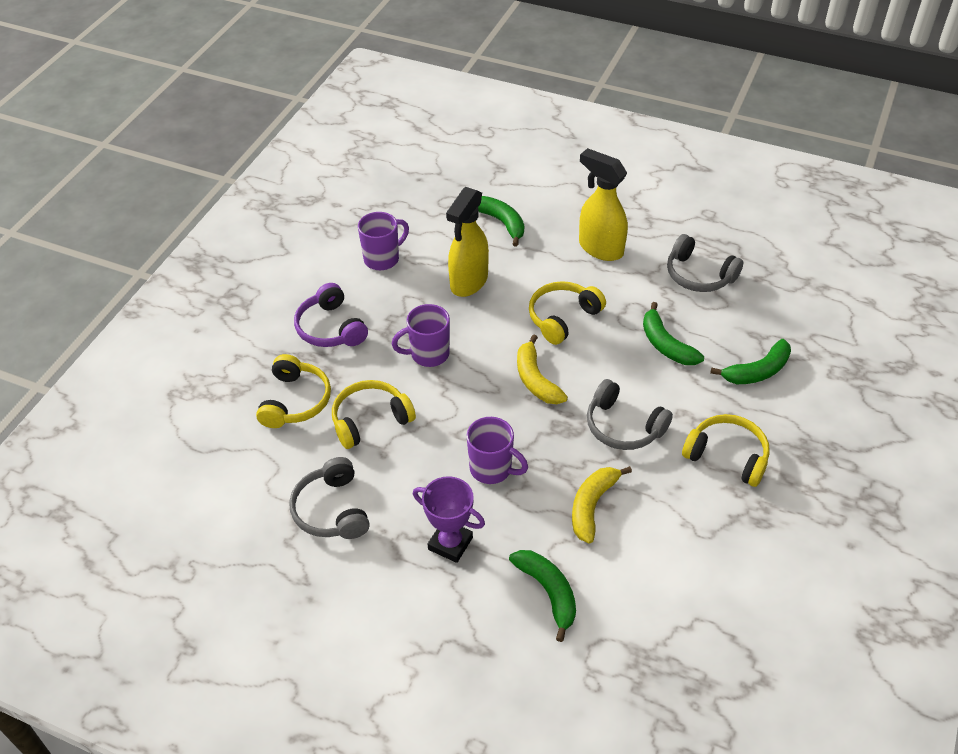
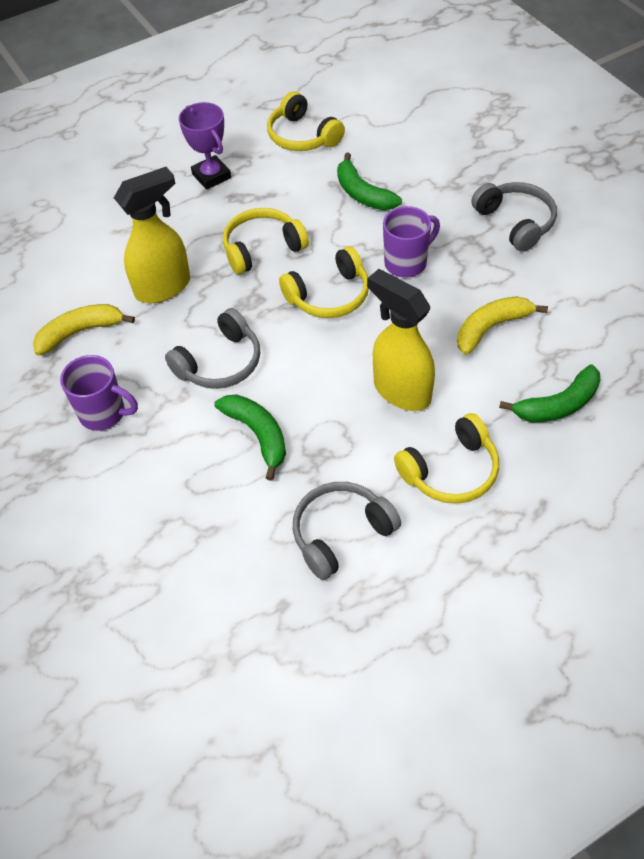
green banana: 4 -> 3
purple headphones: 1 -> 0
purple mug: 3 -> 2

